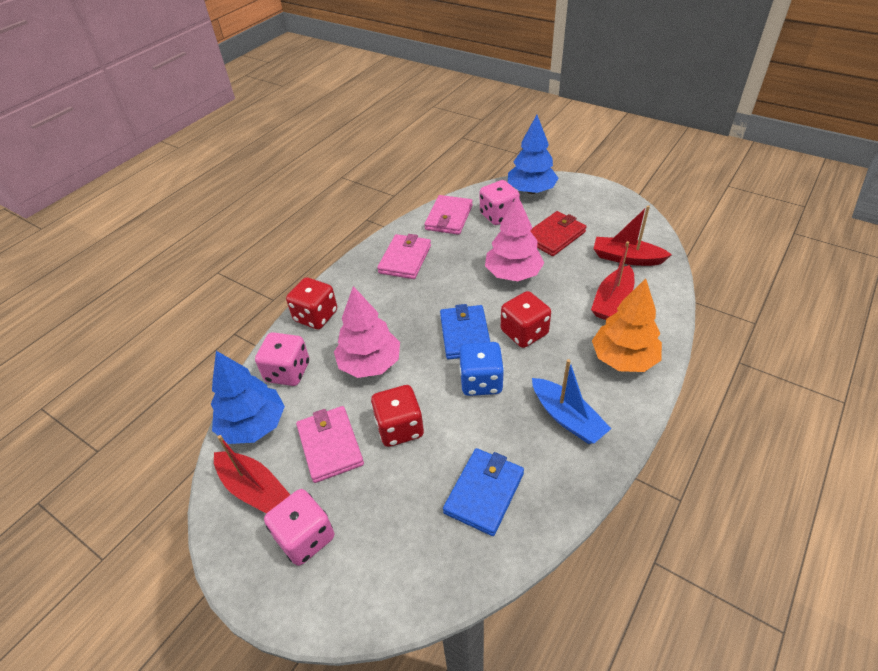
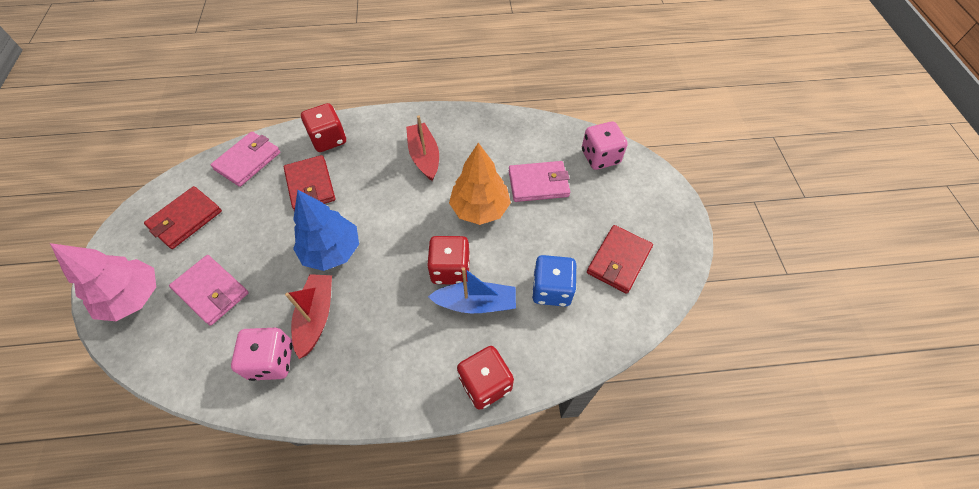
blue tree: 2 -> 1
blue wallet: 2 -> 0
pink dice: 3 -> 2
pink tree: 2 -> 1
red boat: 3 -> 2
red wallet: 1 -> 3

